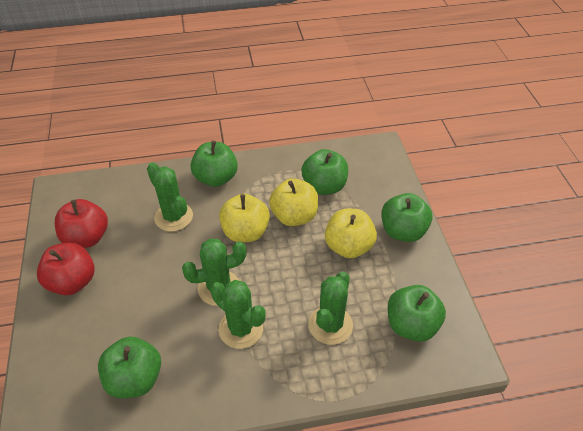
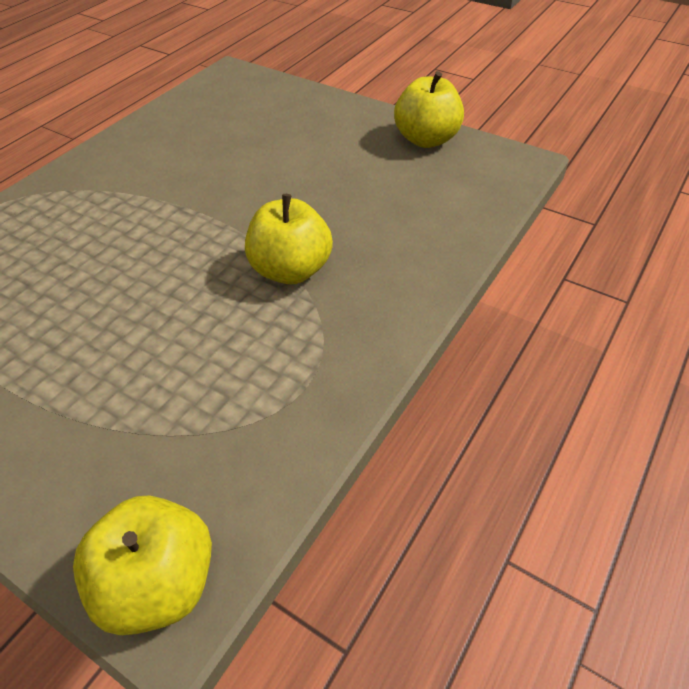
green apple: 5 -> 0
green cactus: 4 -> 0
red apple: 2 -> 0

